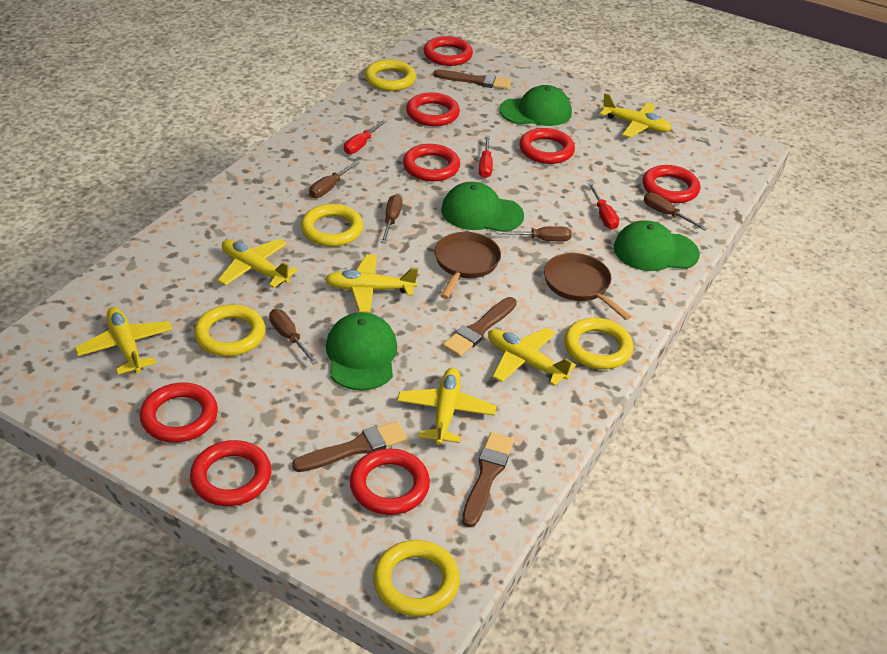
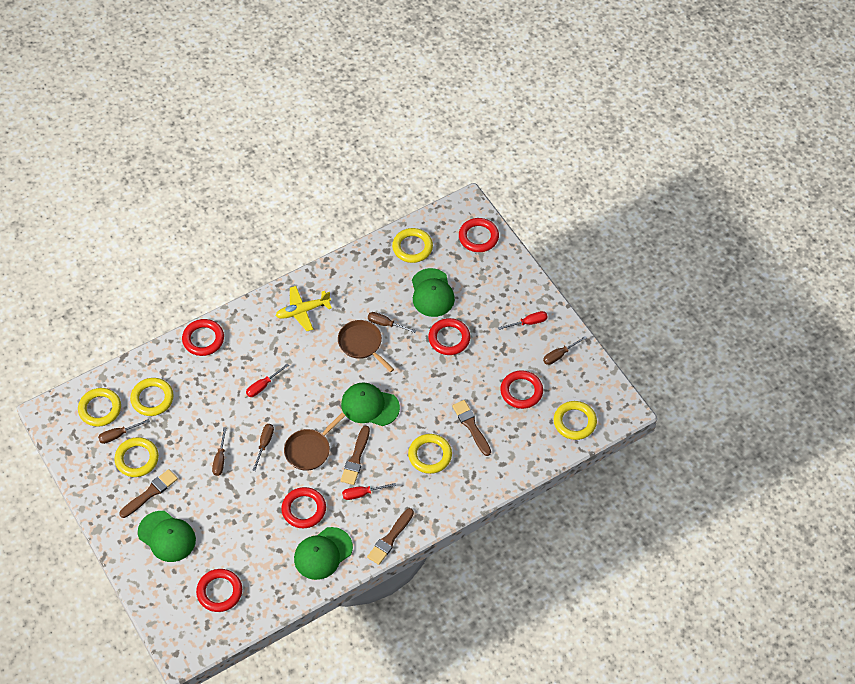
red ring: 8 -> 6
yellow plane: 6 -> 1
yellow ring: 5 -> 6

